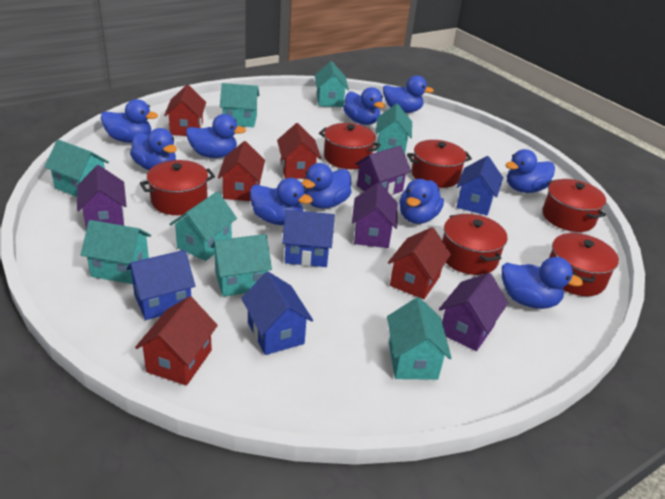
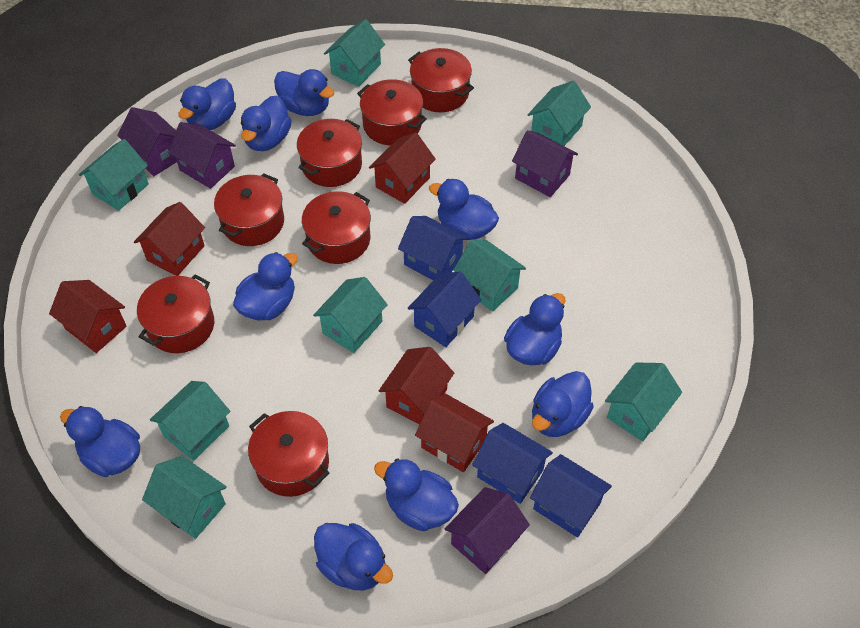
red pot: 6 -> 7

